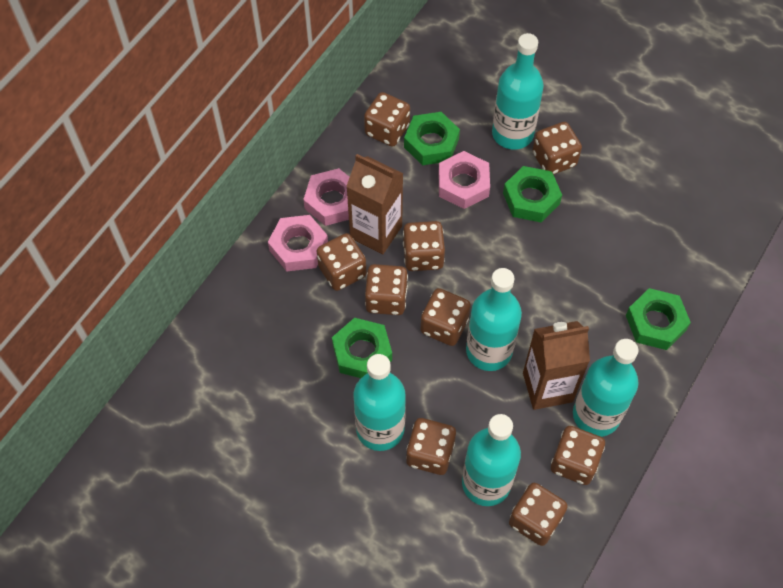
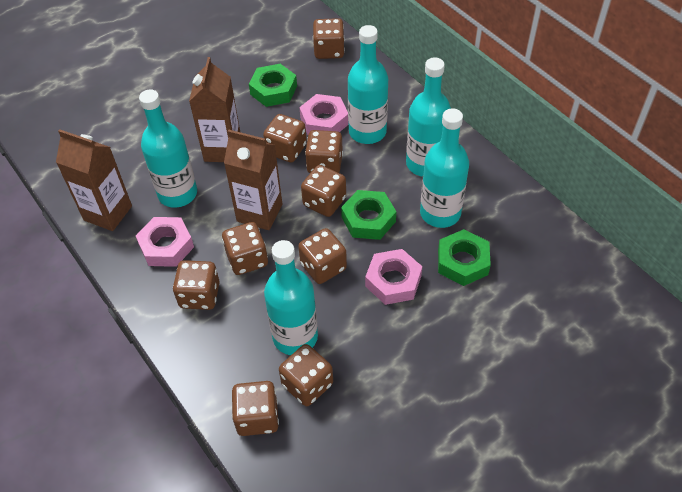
brown carton: 2 -> 3
green nut: 4 -> 3

